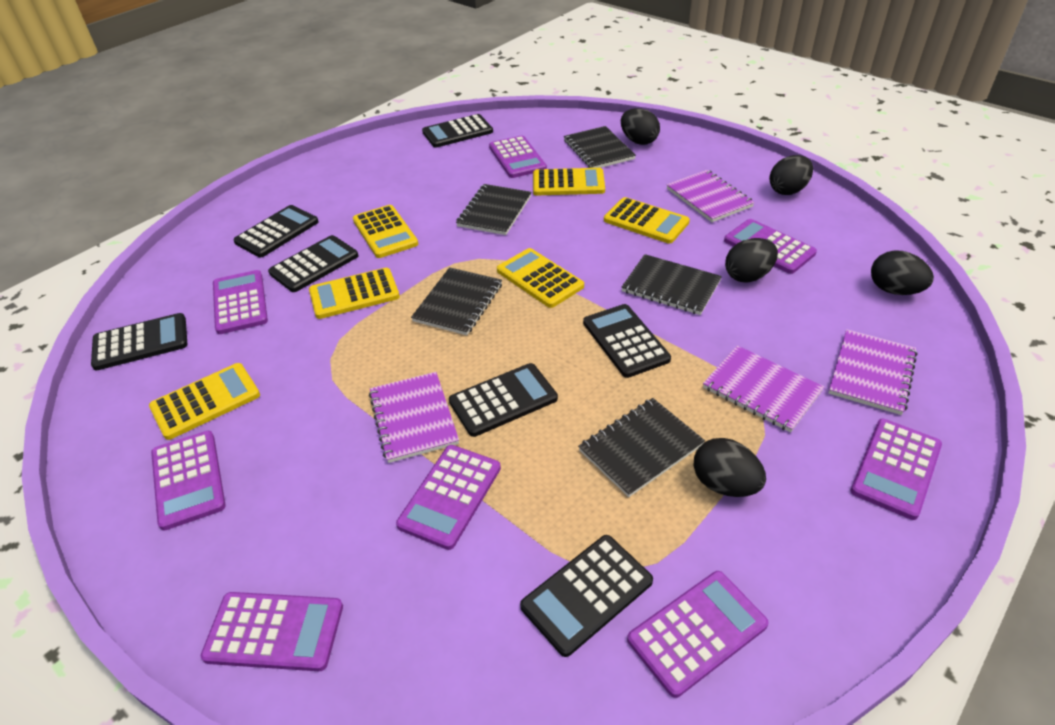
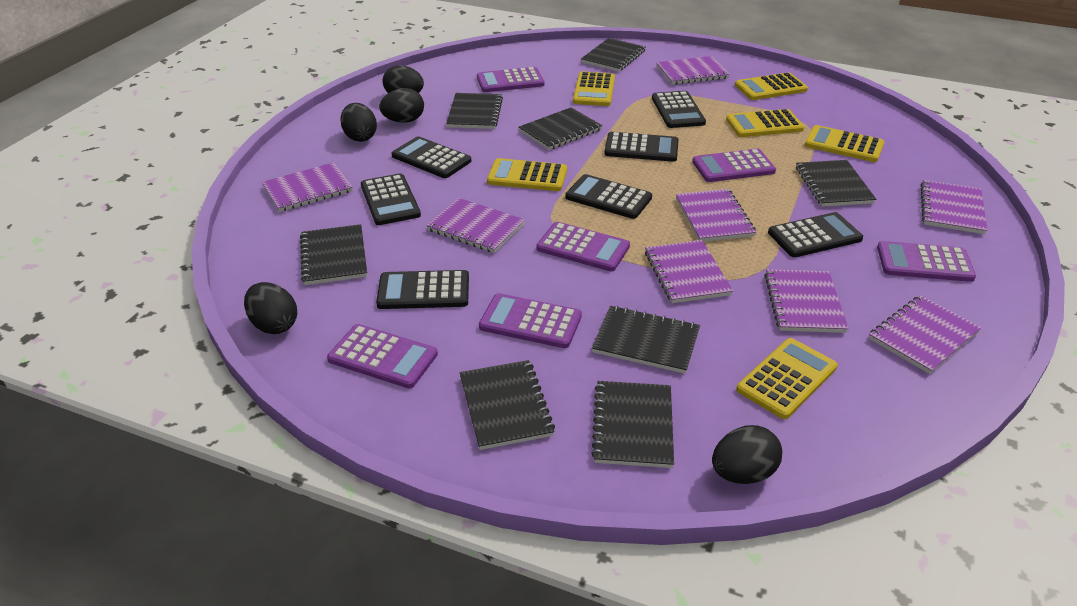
black notebook: 5 -> 8
purple calculator: 8 -> 6
purple notebook: 4 -> 8

